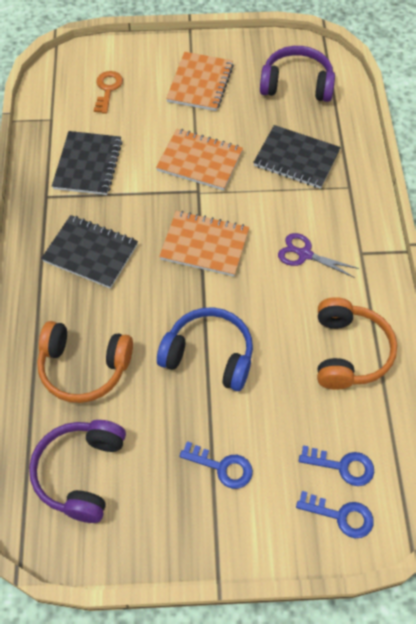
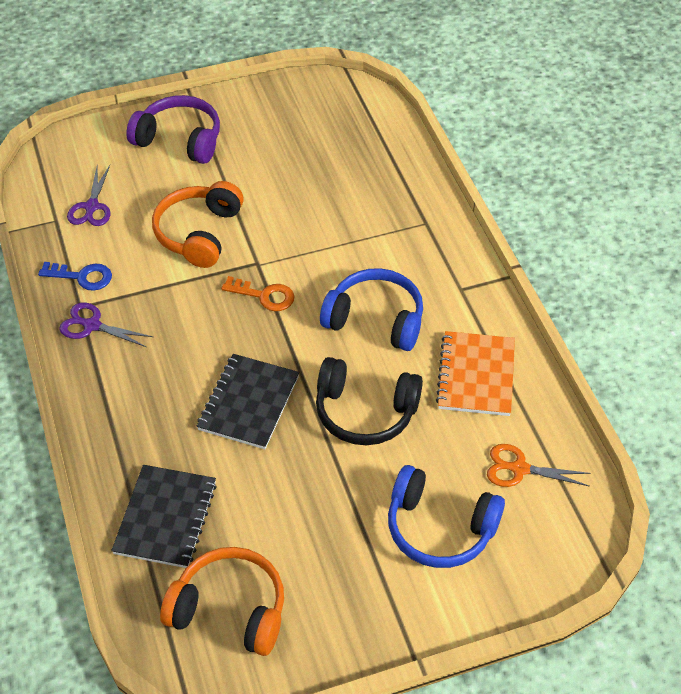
black headphones: 0 -> 1
black notebook: 3 -> 2
blue headphones: 1 -> 2
blue key: 3 -> 1
orange notebook: 3 -> 1
orange scissors: 0 -> 1
purple headphones: 2 -> 1
purple scissors: 1 -> 2

